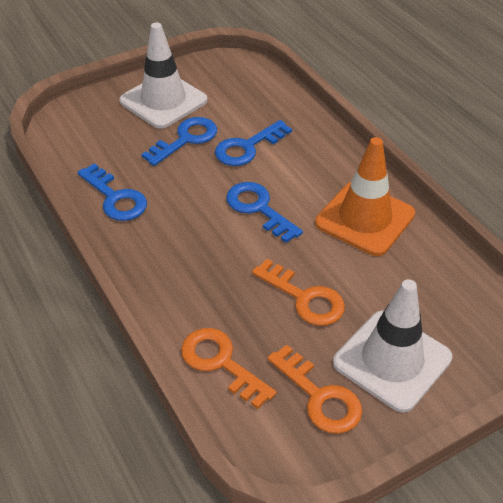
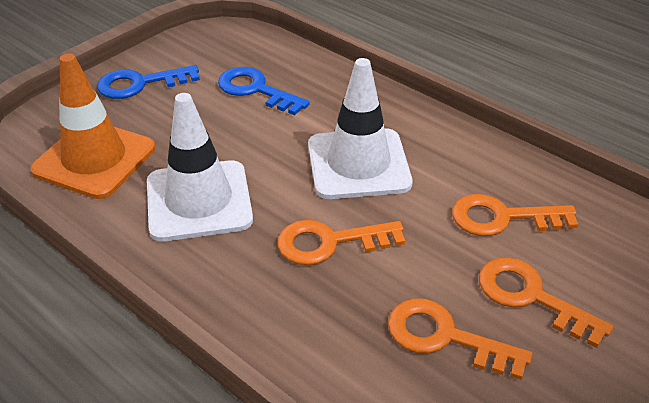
blue key: 4 -> 2
orange key: 3 -> 4

